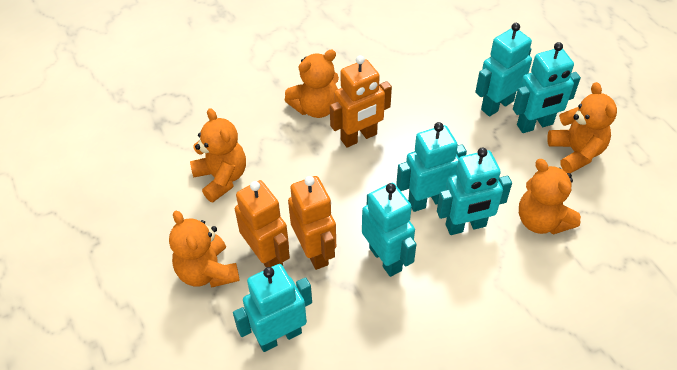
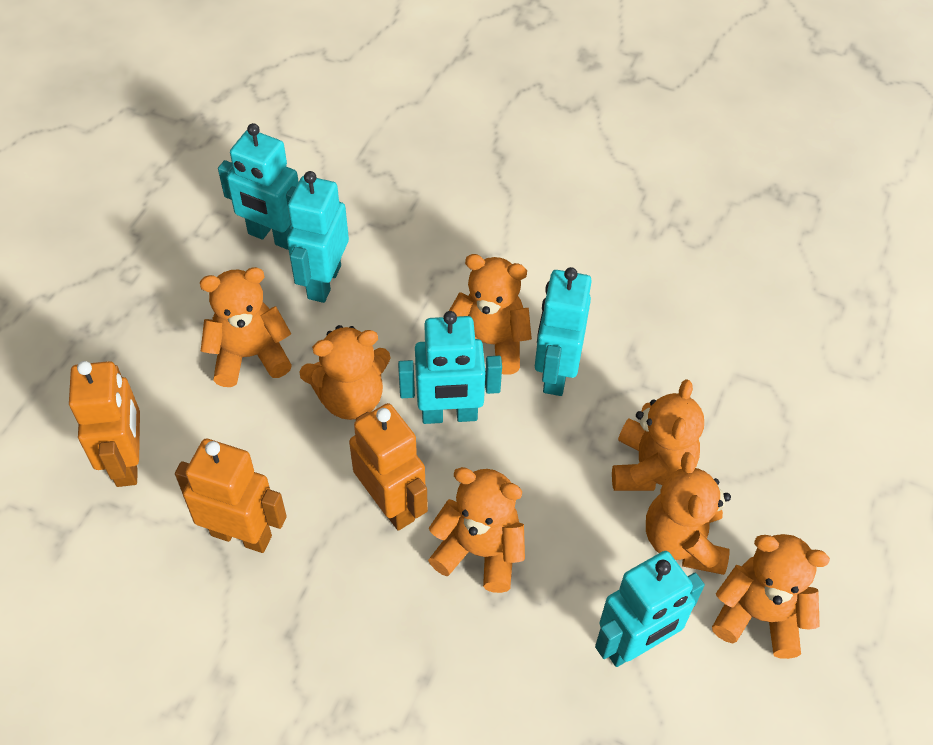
orange teddy bear: 5 -> 7
turquoise robot: 6 -> 5

